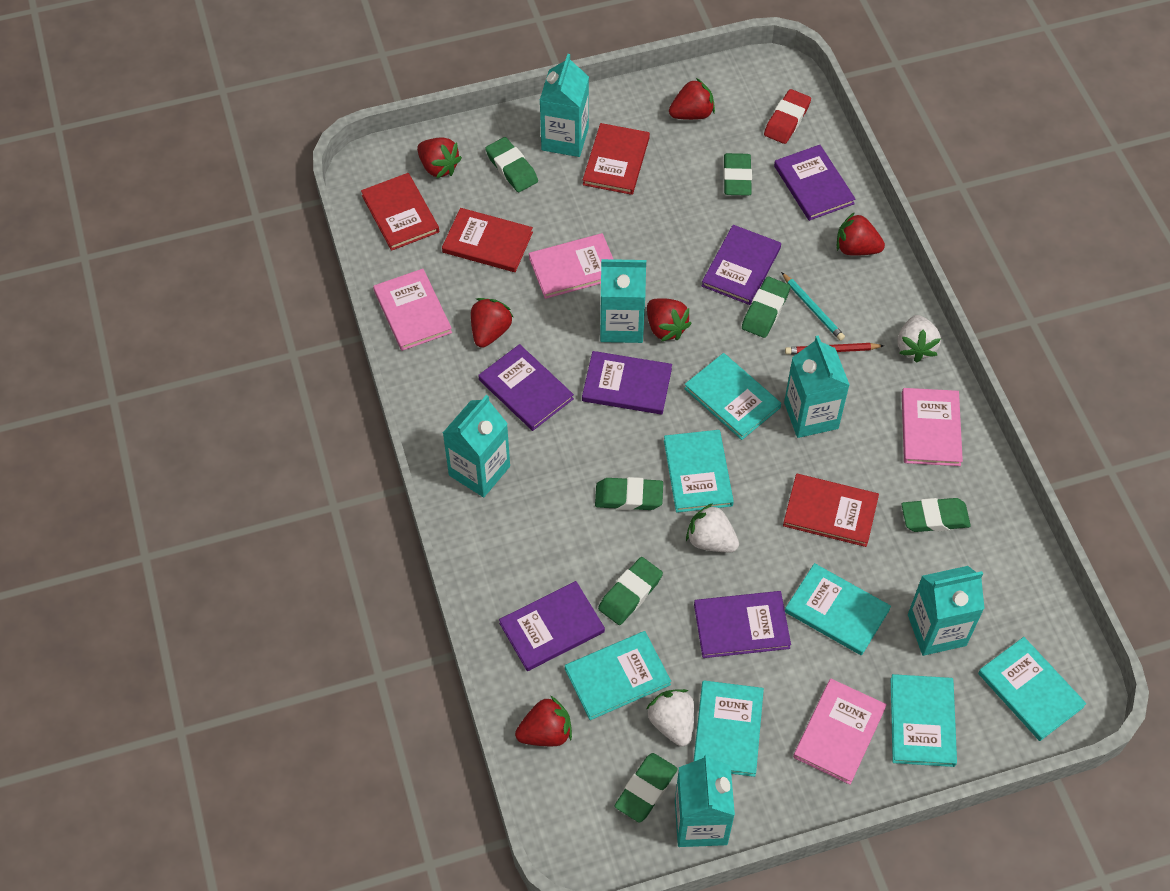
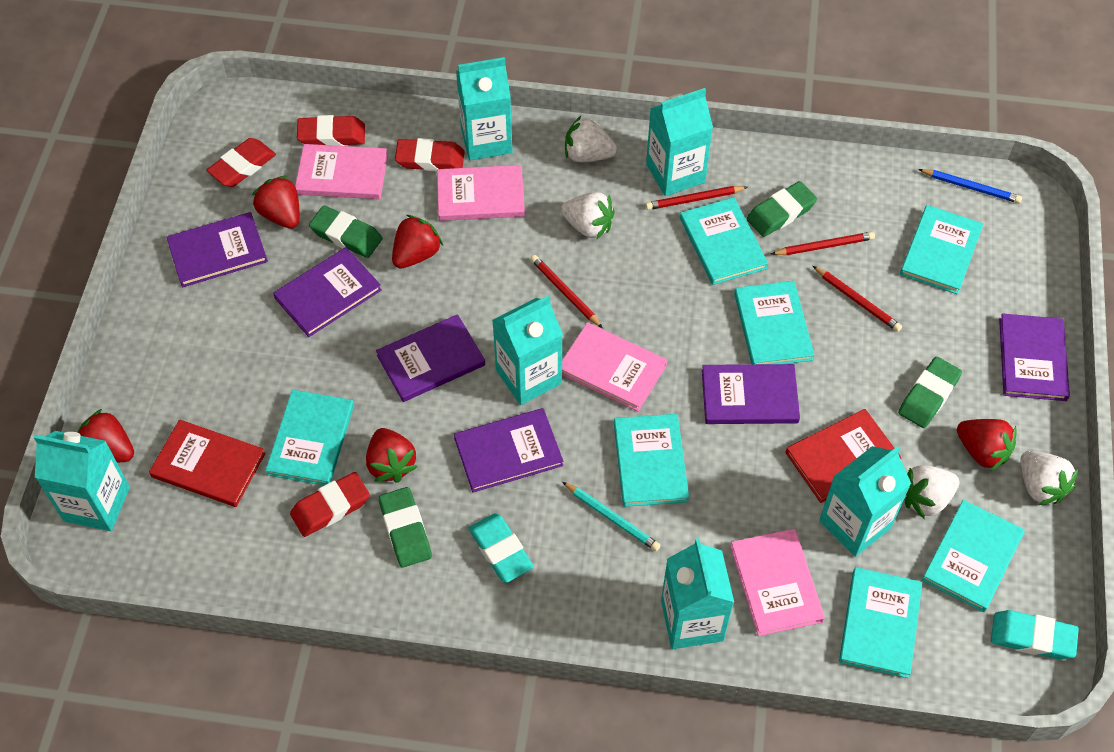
blue pencil: 0 -> 1
green eraser: 7 -> 4
red book: 4 -> 2
red eraser: 1 -> 4
red pencil: 1 -> 4
red strawberry: 6 -> 5
turquoise eraser: 0 -> 2
white strawberry: 3 -> 4

